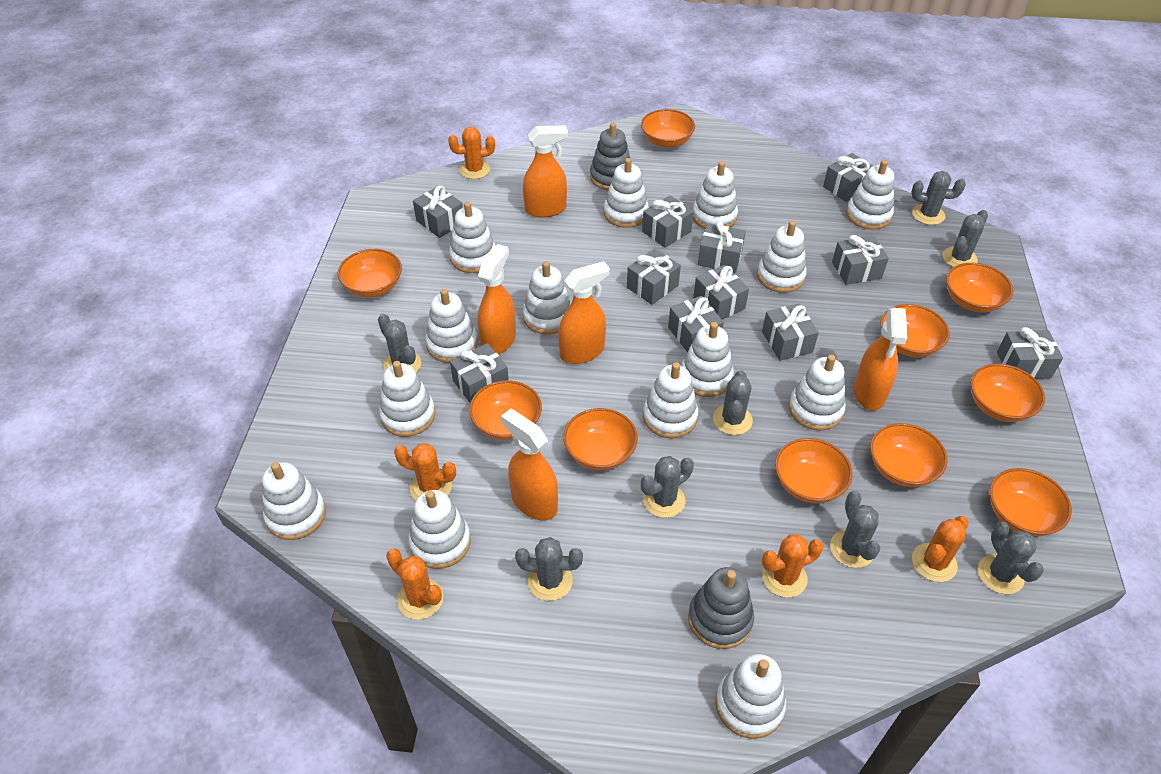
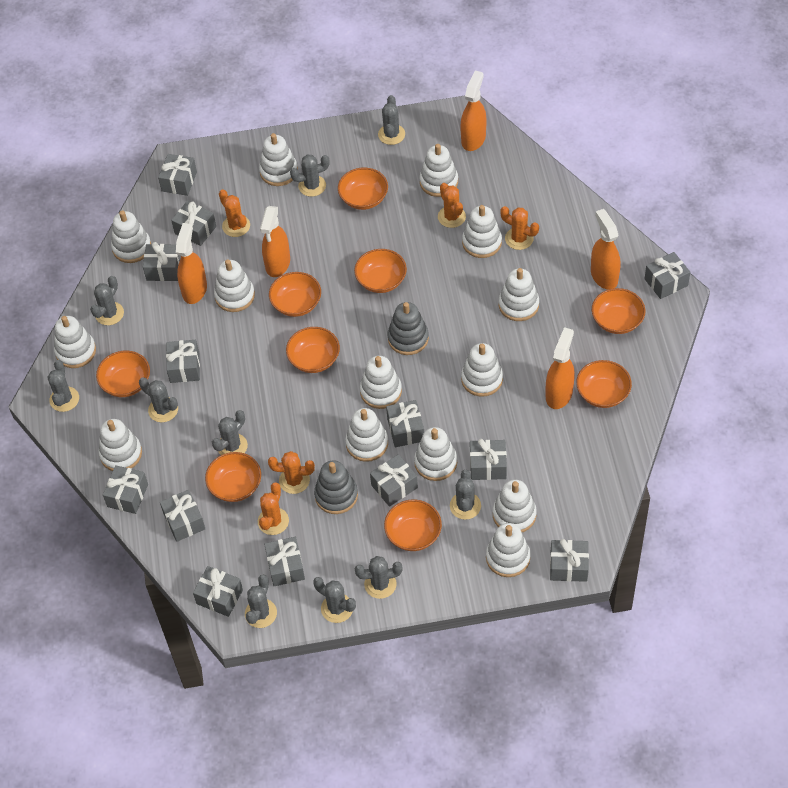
grey cactus: 8 -> 10
grey gift: 11 -> 13
orange bowl: 10 -> 9

